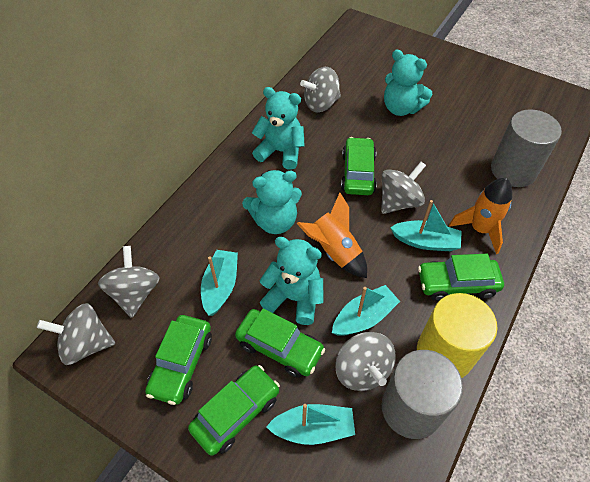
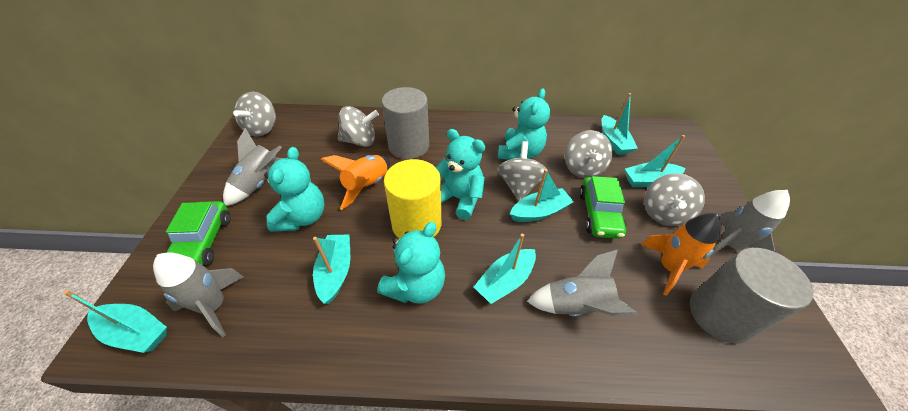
green car: 5 -> 2
grey rocket: 0 -> 4
turquoise boat: 4 -> 6

